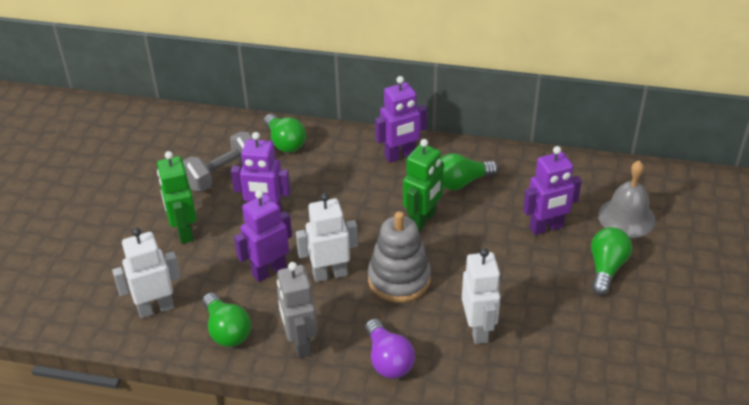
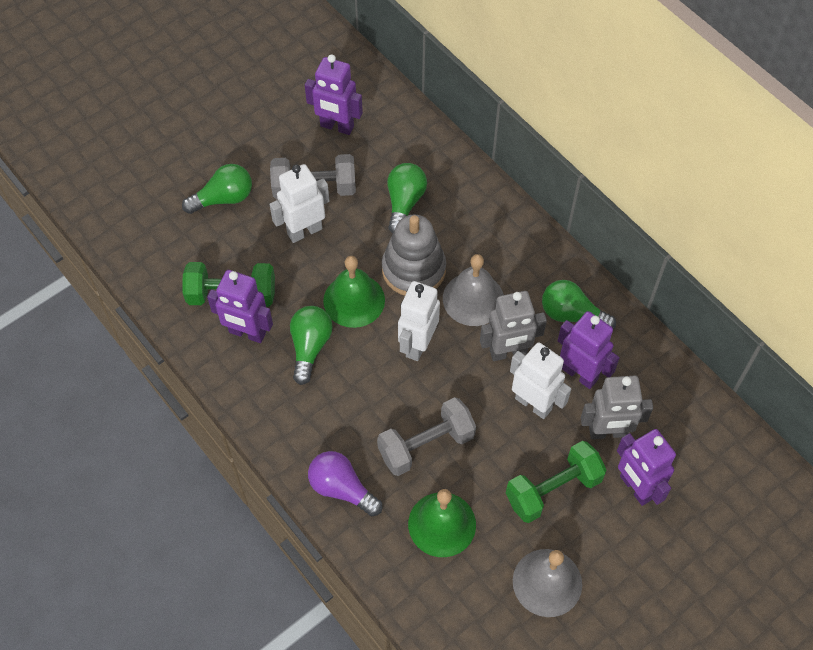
green bell: 0 -> 2
green dumbbell: 0 -> 2
green robot: 2 -> 0
grey bell: 1 -> 2
grey dumbbell: 1 -> 2
grey robot: 1 -> 2

